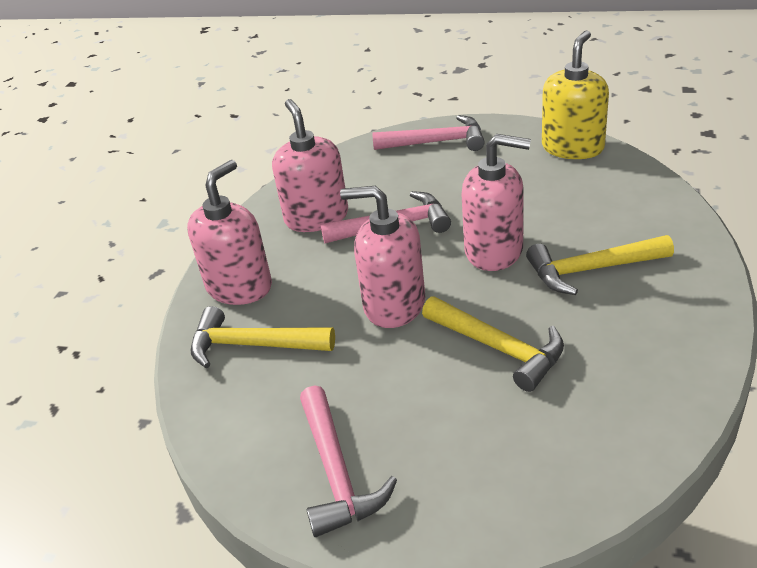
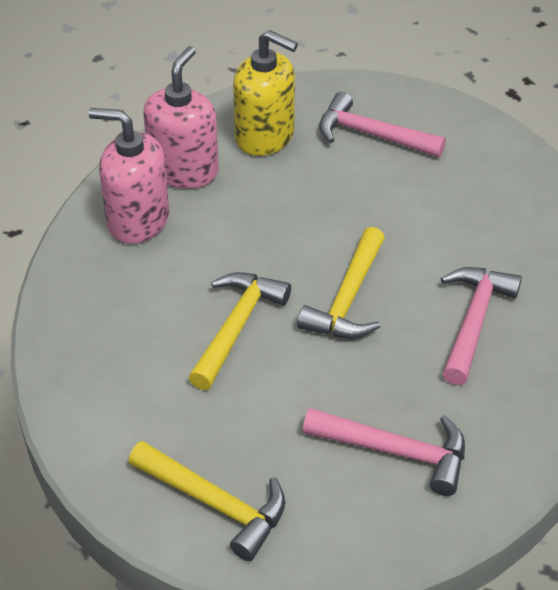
pink soap dispenser: 4 -> 2

